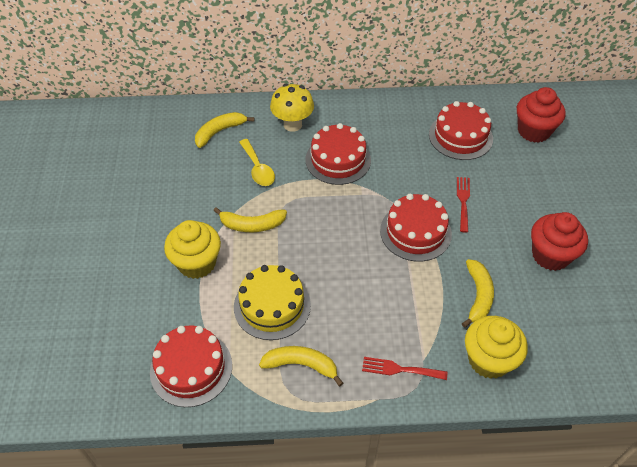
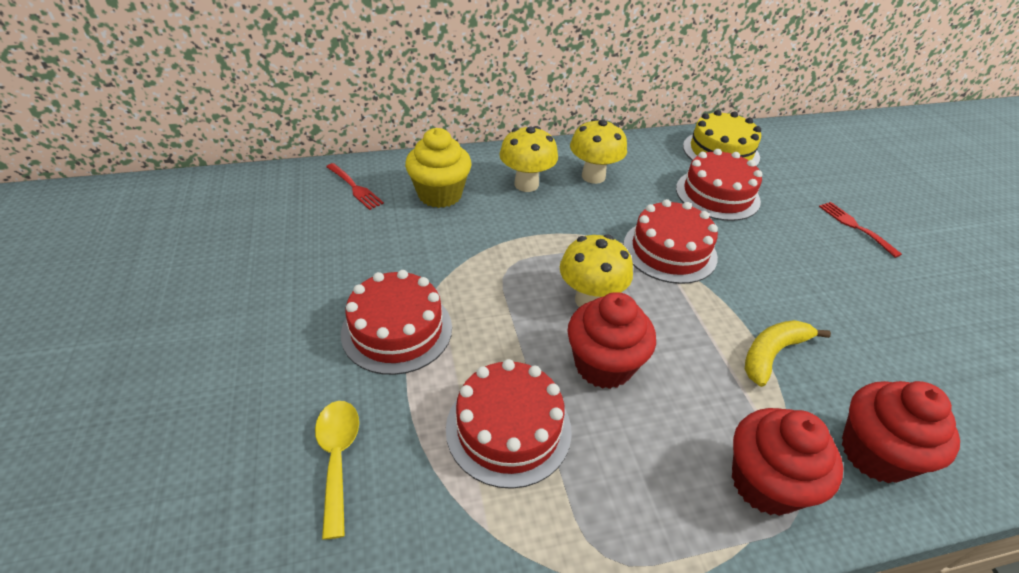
red cupcake: 2 -> 3
yellow banana: 4 -> 1
yellow cupcake: 2 -> 1
yellow mushroom: 1 -> 3

